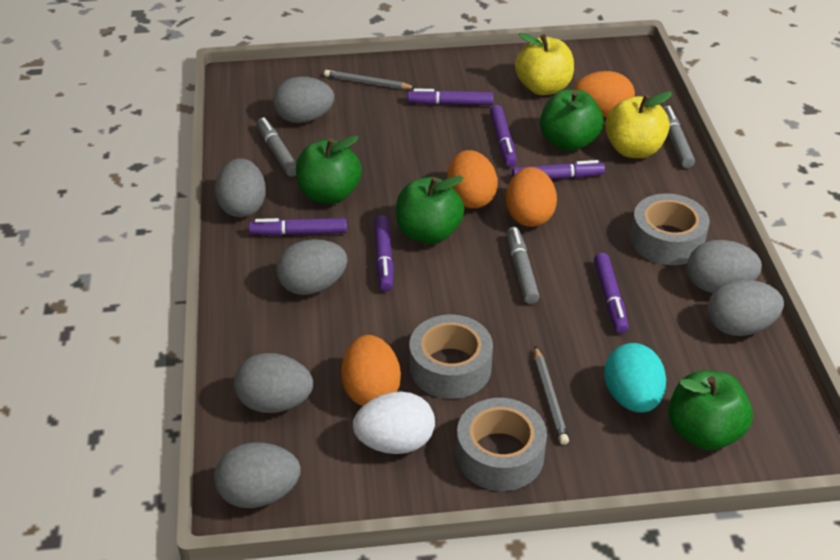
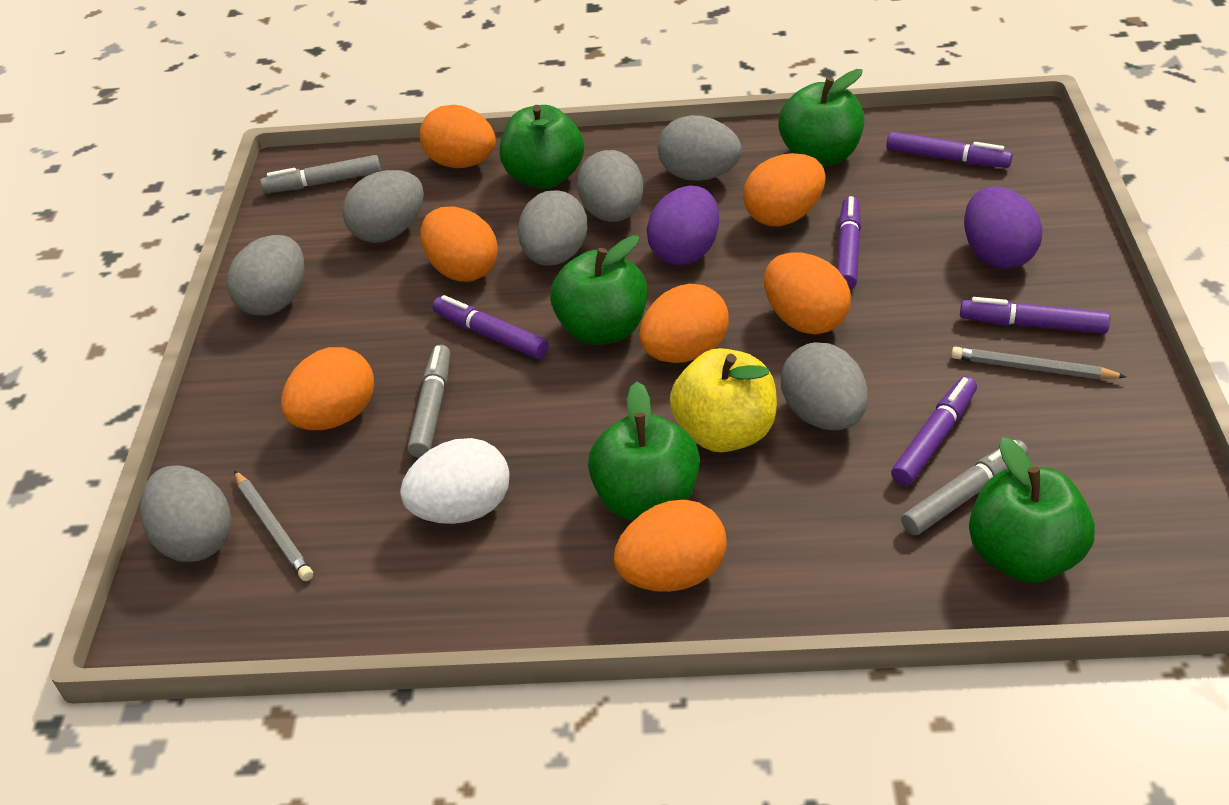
green apple: 4 -> 5
grey tape: 3 -> 0
orange egg: 4 -> 7
purple egg: 0 -> 2
purple marker: 6 -> 5
turquoise egg: 1 -> 0
yellow apple: 2 -> 1

